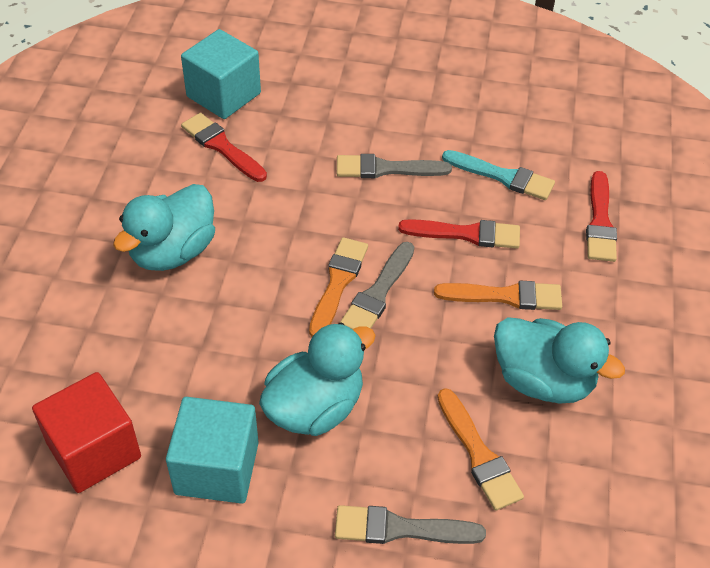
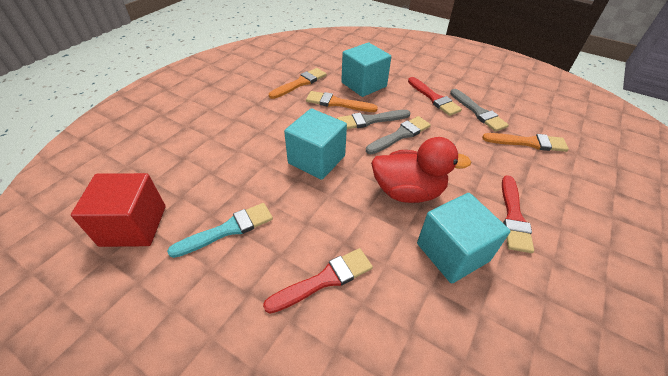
red duck: 0 -> 1
turquoise cube: 2 -> 3
turquoise duck: 3 -> 0

